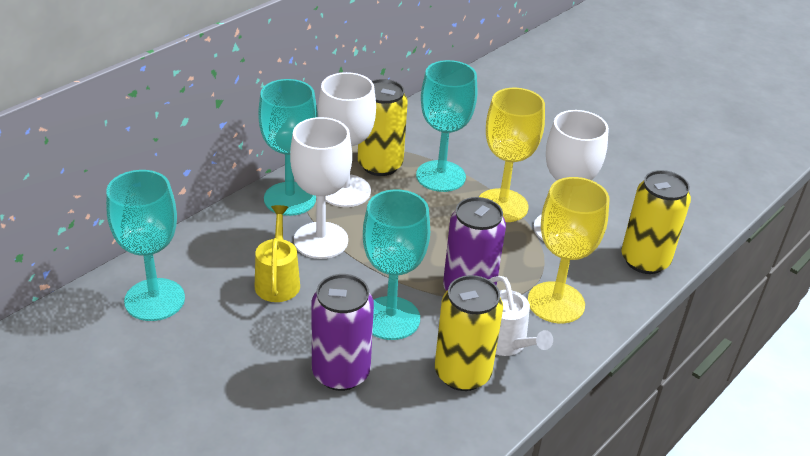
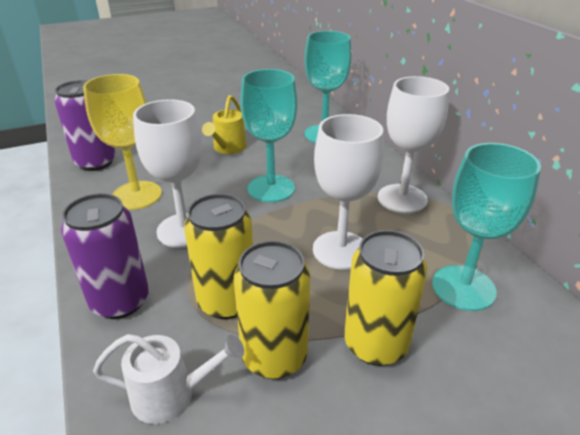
turquoise goblet: 4 -> 3
yellow goblet: 2 -> 1

